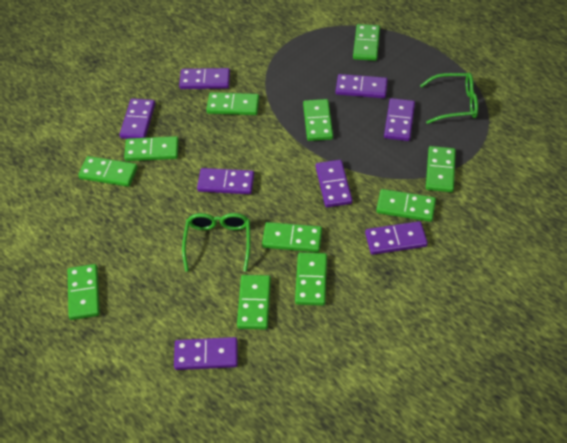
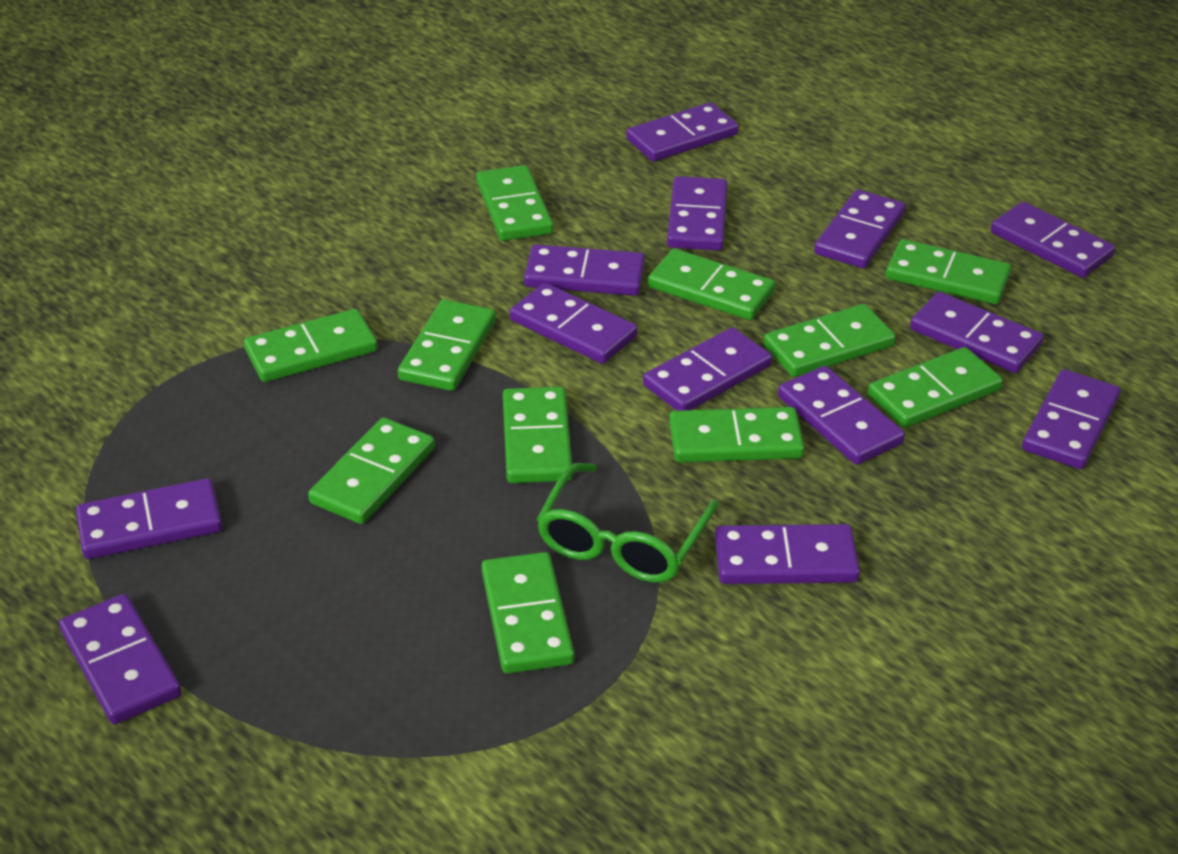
green glasses: 2 -> 1
purple domino: 8 -> 13

